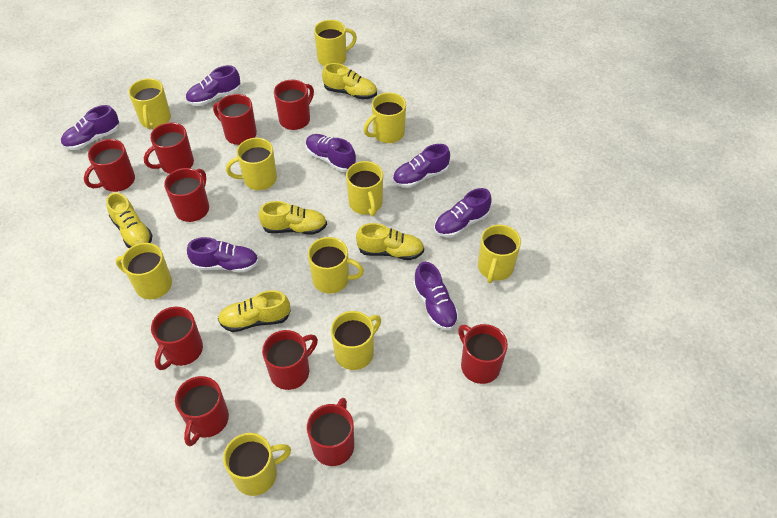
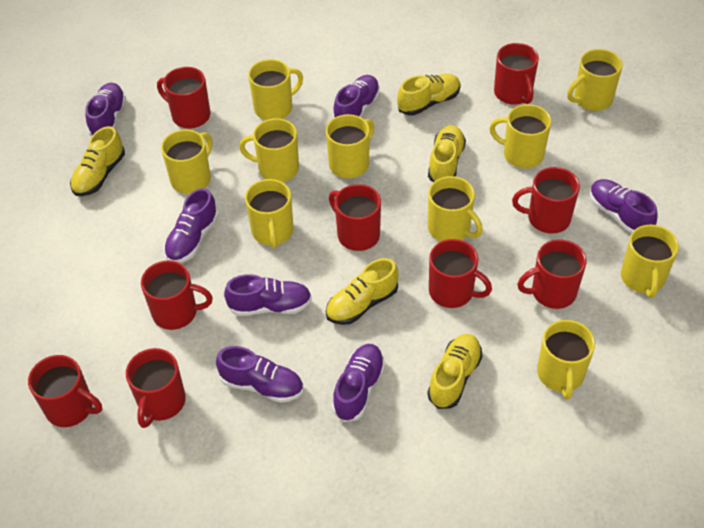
red mug: 10 -> 9

